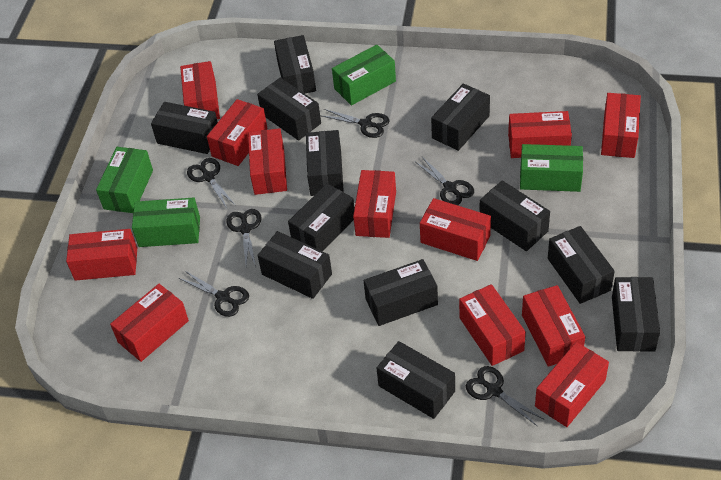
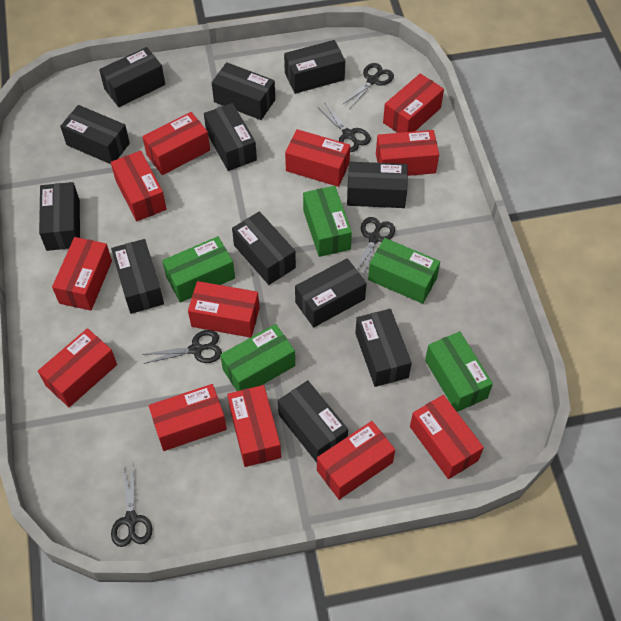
black scissors: 6 -> 5
green box: 4 -> 5

